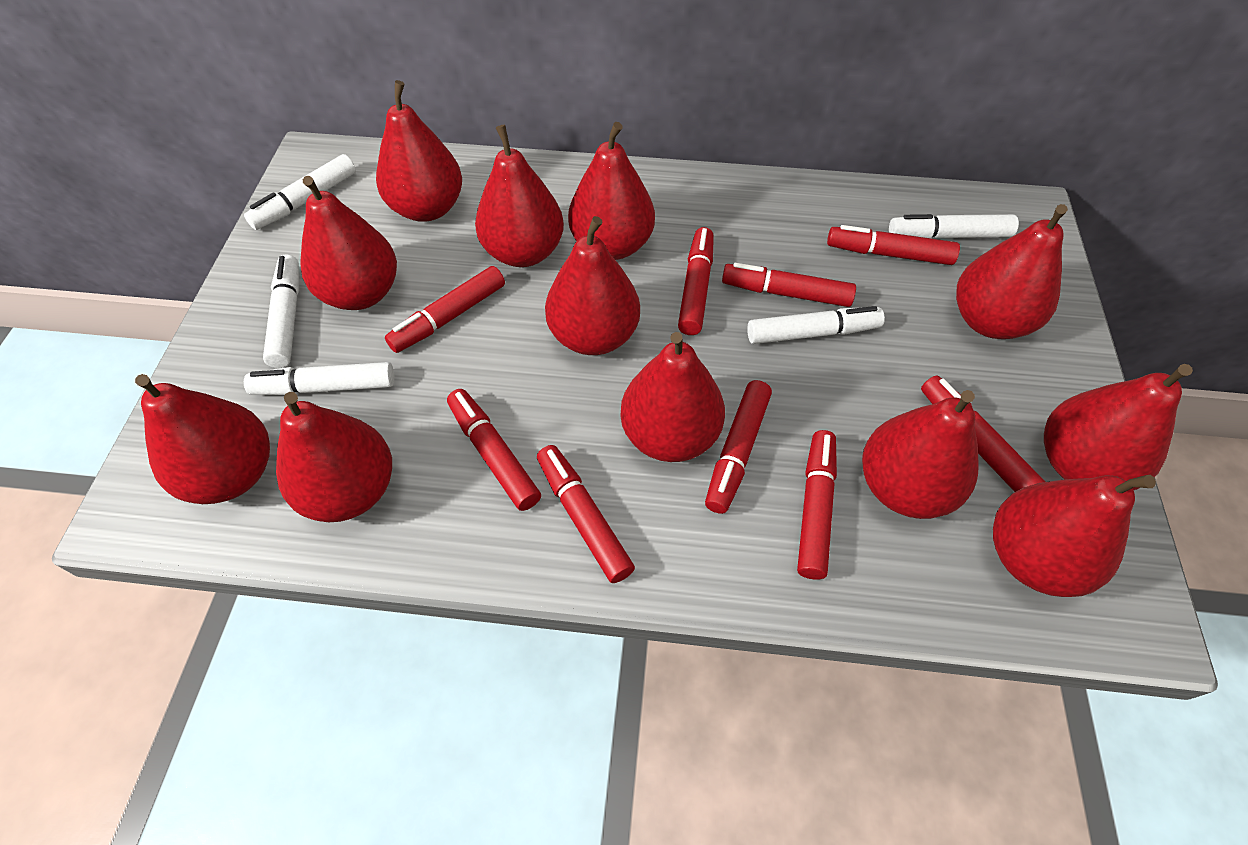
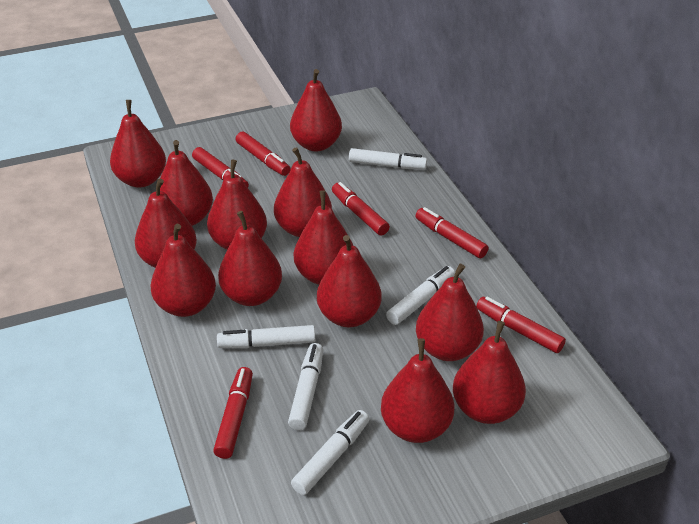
red marker: 9 -> 6
red pear: 12 -> 13

